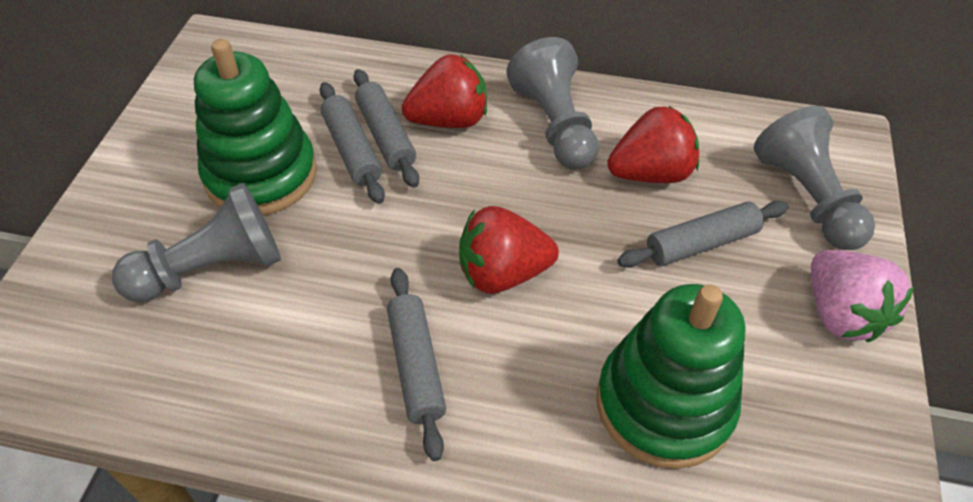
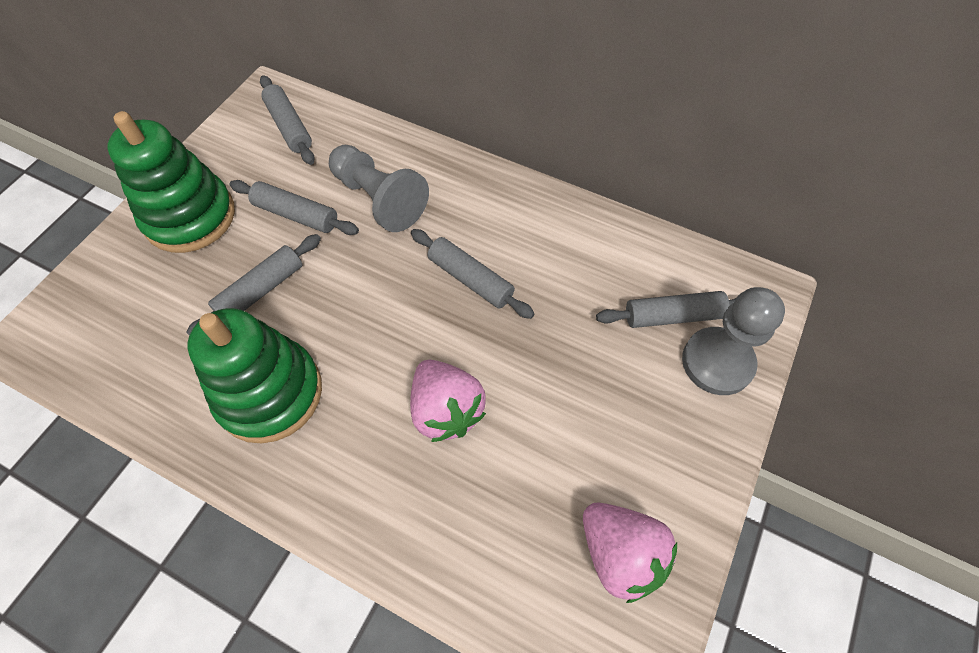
grey pawn: 3 -> 2
grey rolling pin: 4 -> 5
pink strawberry: 1 -> 2
red strawberry: 3 -> 0

